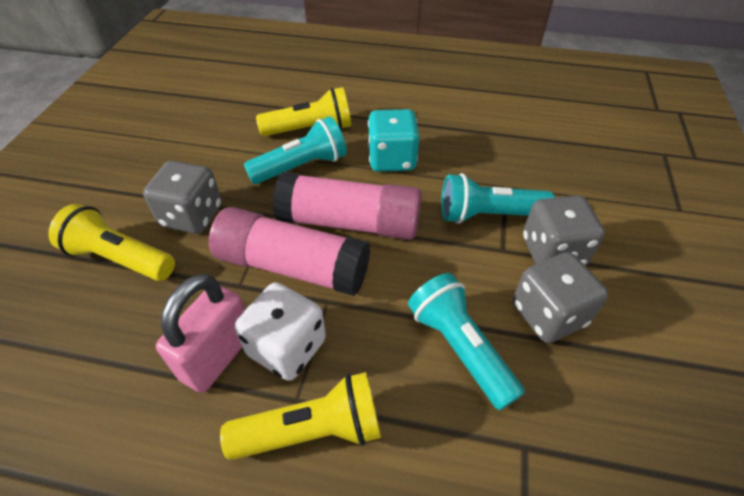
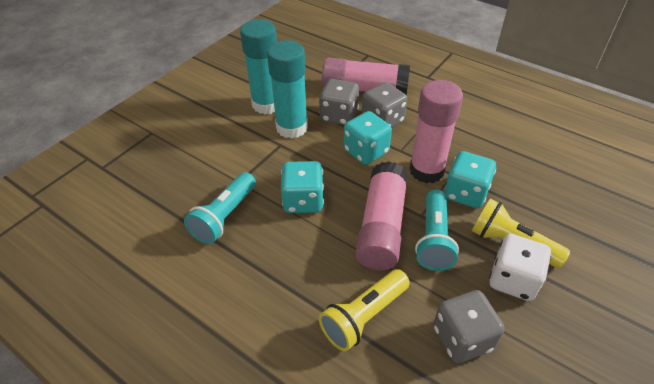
pink glue stick: 2 -> 3
pink padlock: 1 -> 0
turquoise dice: 1 -> 3
turquoise flashlight: 3 -> 2
turquoise glue stick: 0 -> 2
yellow flashlight: 3 -> 2

